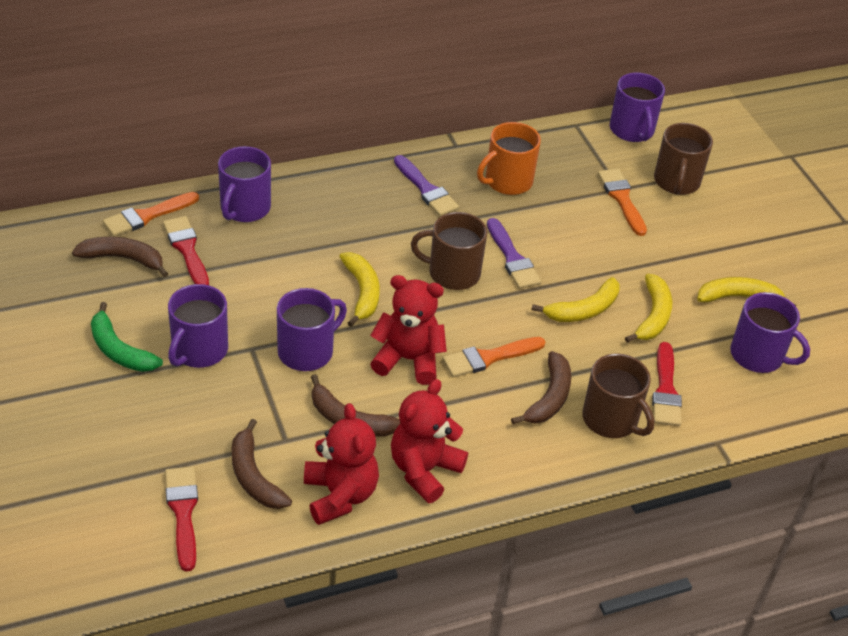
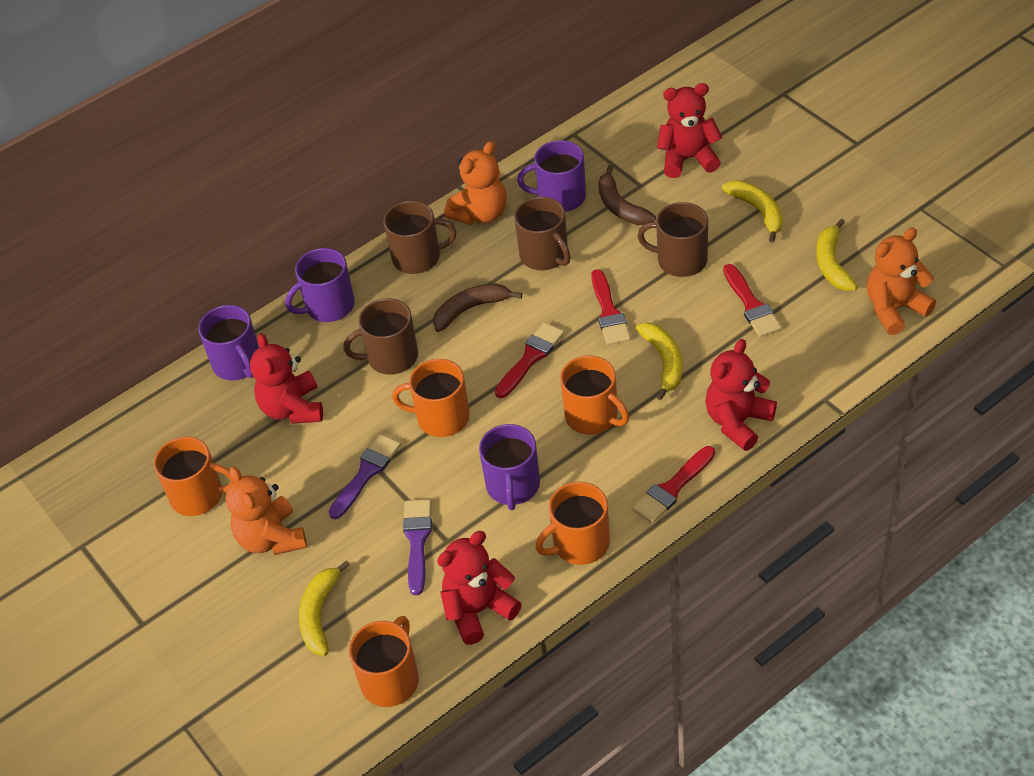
brown banana: 4 -> 2
brown mug: 3 -> 4
green banana: 1 -> 0
orange brush: 3 -> 0
orange mug: 1 -> 5
orange teddy bear: 0 -> 3
purple mug: 5 -> 4
red brush: 3 -> 4
red teddy bear: 3 -> 4

